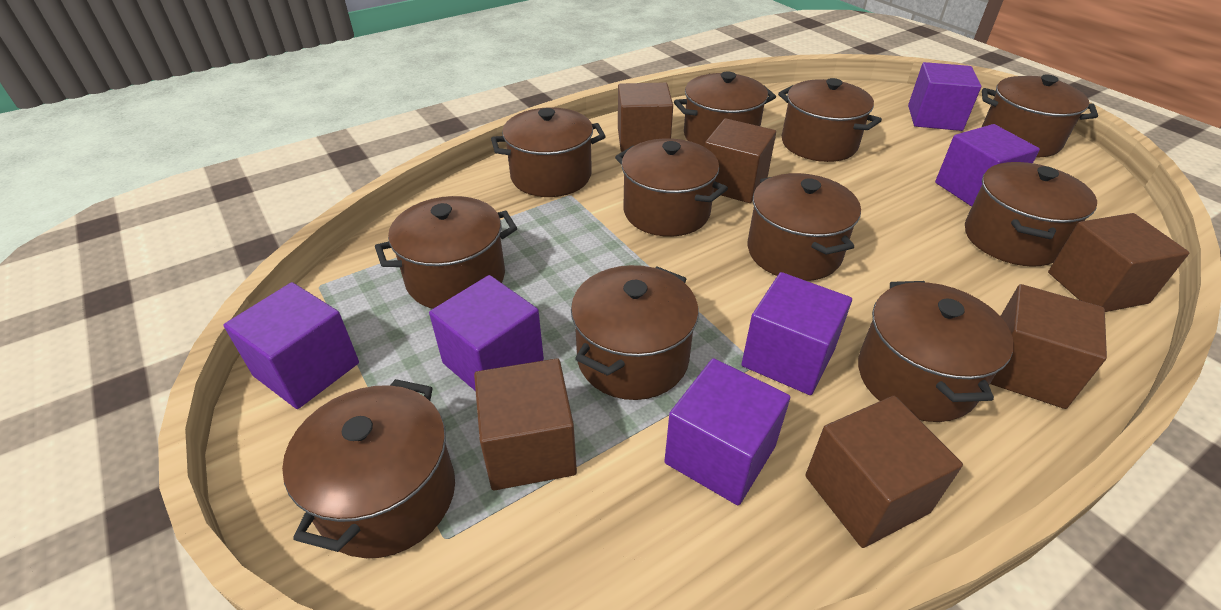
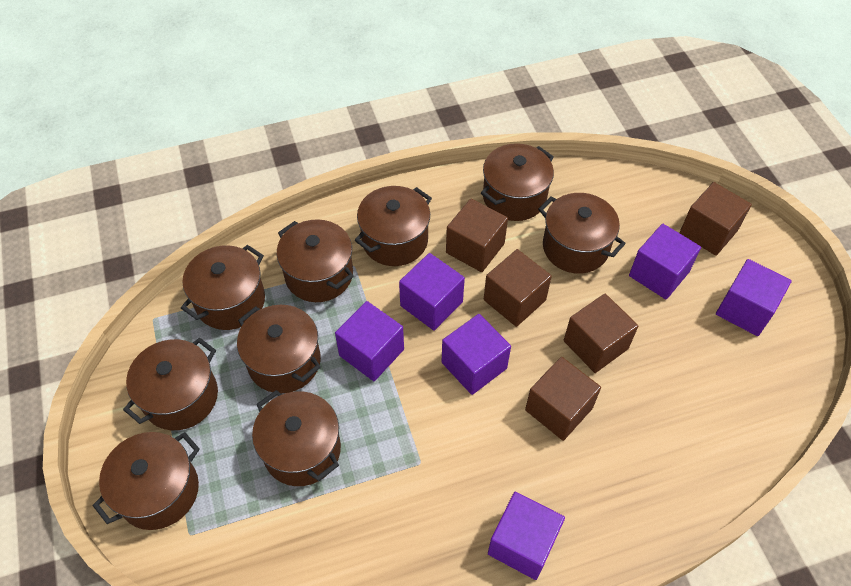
brown cube: 6 -> 5
brown pot: 11 -> 9

